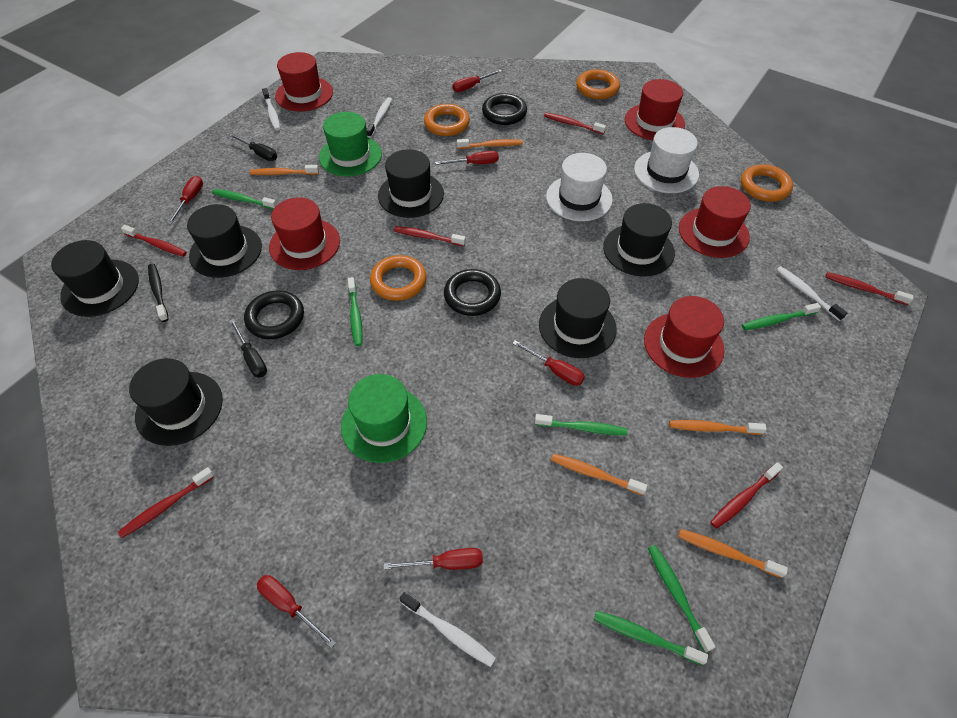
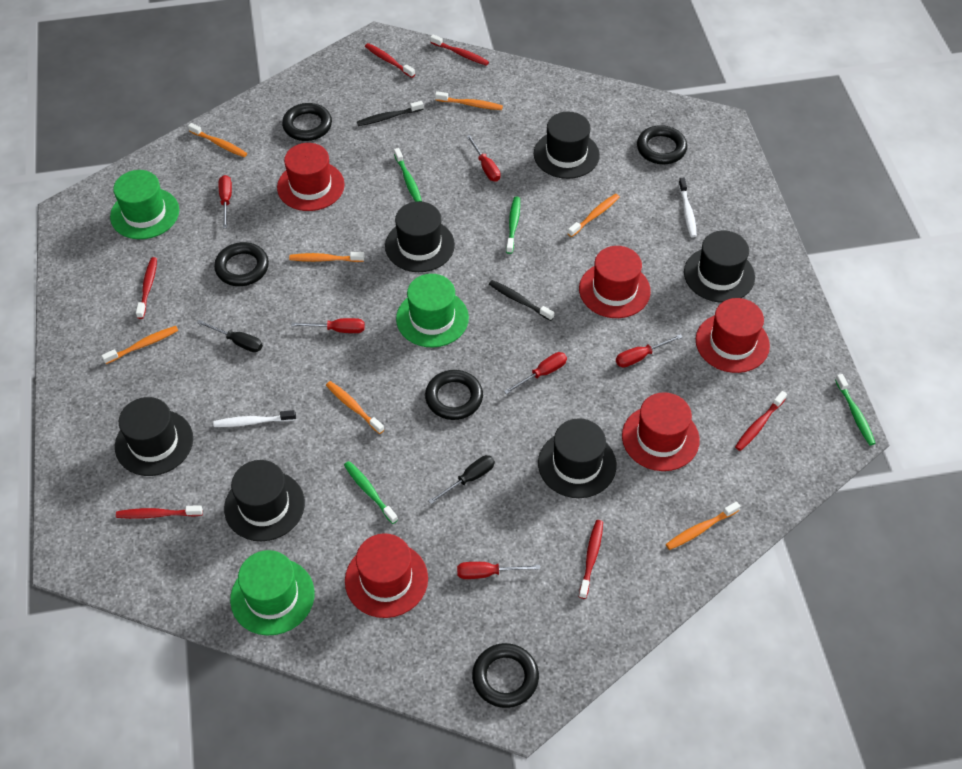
black ring: 3 -> 5
black toothbrush: 1 -> 2
green hat: 2 -> 3
green toothbrush: 6 -> 4
orange ring: 4 -> 0
orange toothbrush: 5 -> 7
white hat: 2 -> 0
white toothbrush: 4 -> 2

